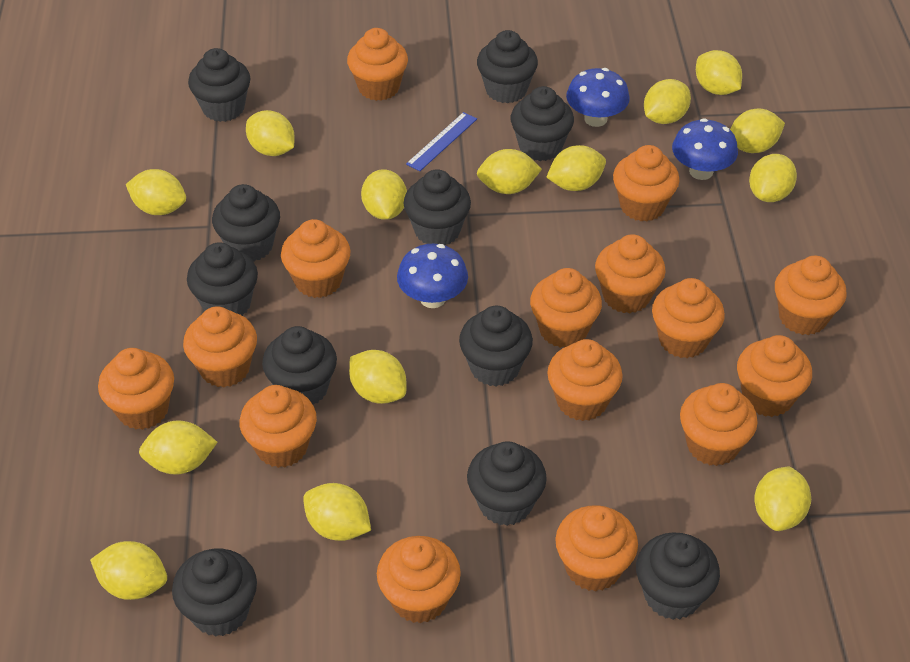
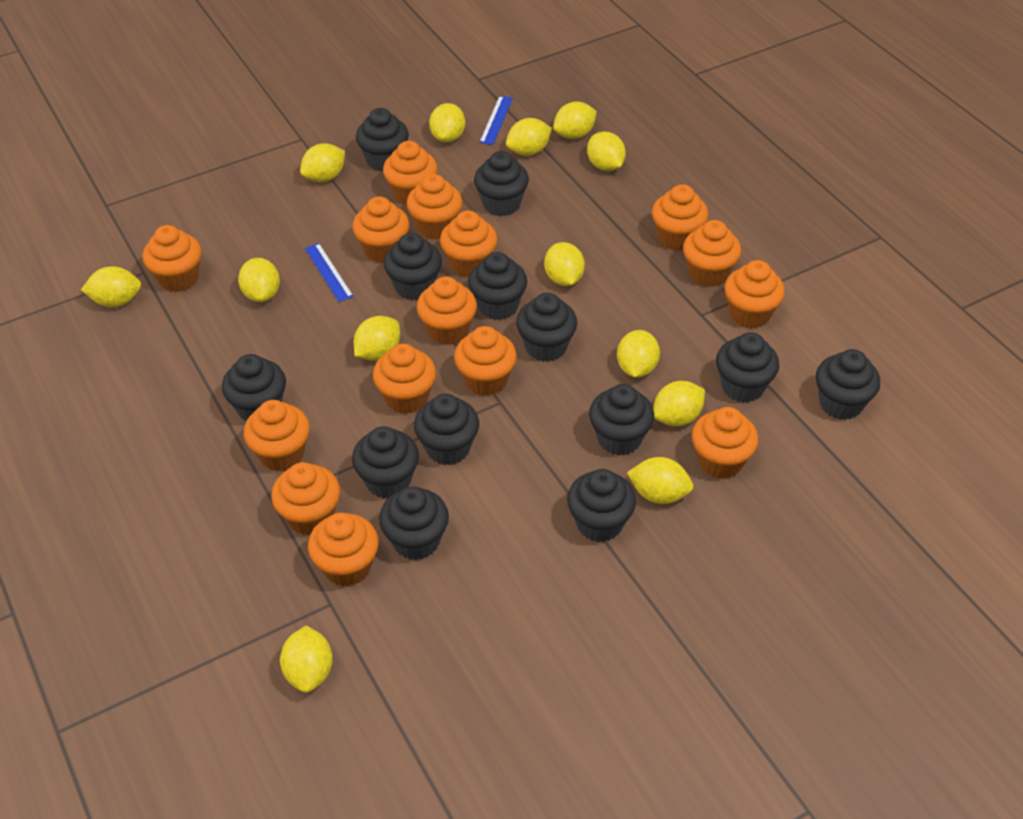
black cupcake: 11 -> 13
blue mushroom: 3 -> 0
blue ruler: 1 -> 2
yellow lemon: 14 -> 13

